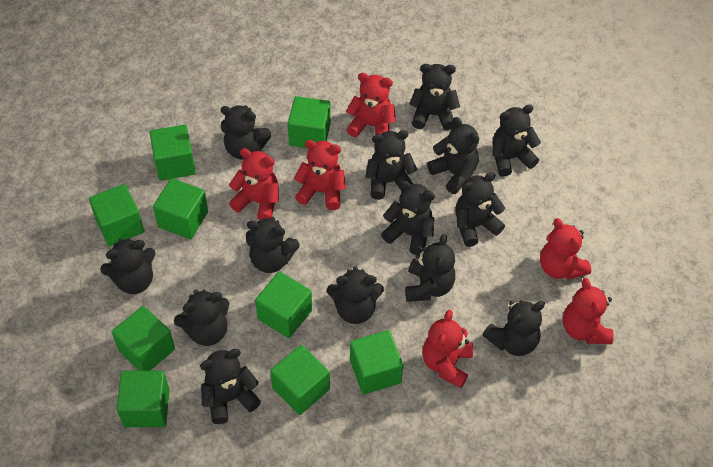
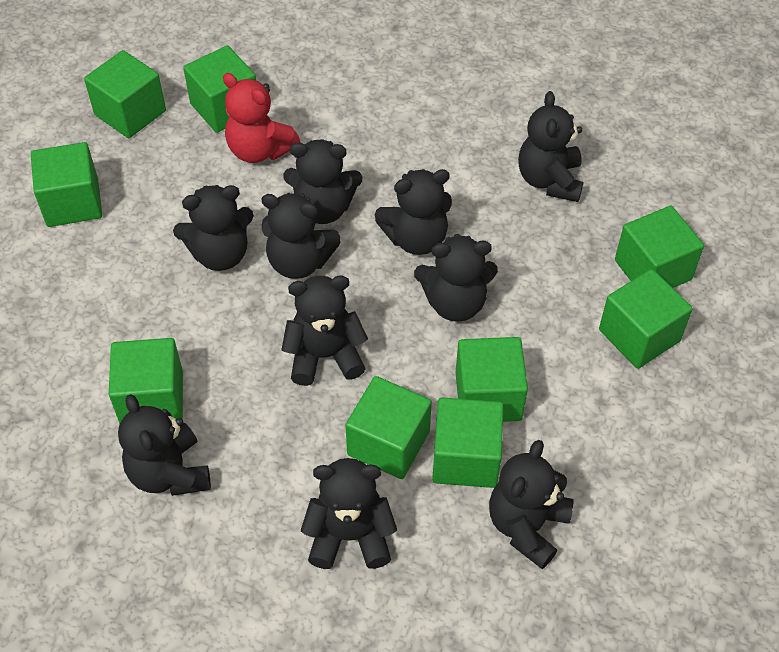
black teddy bear: 14 -> 10
red teddy bear: 6 -> 1

